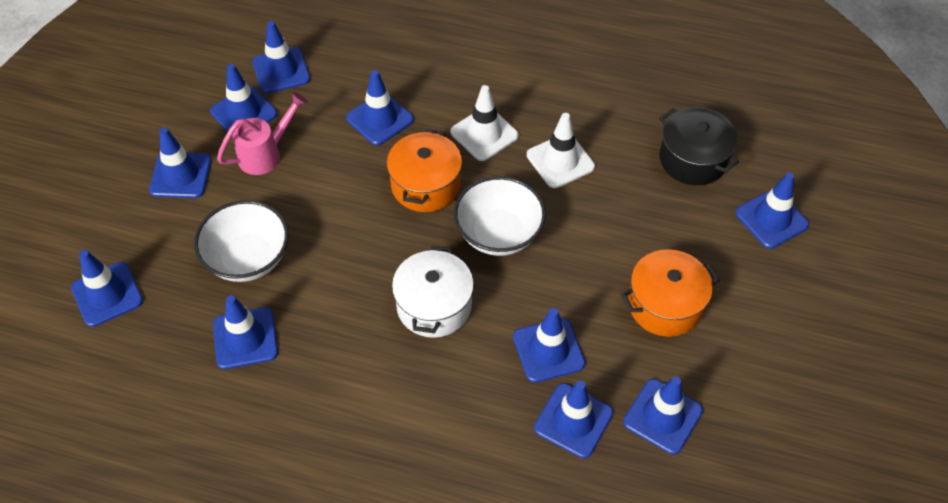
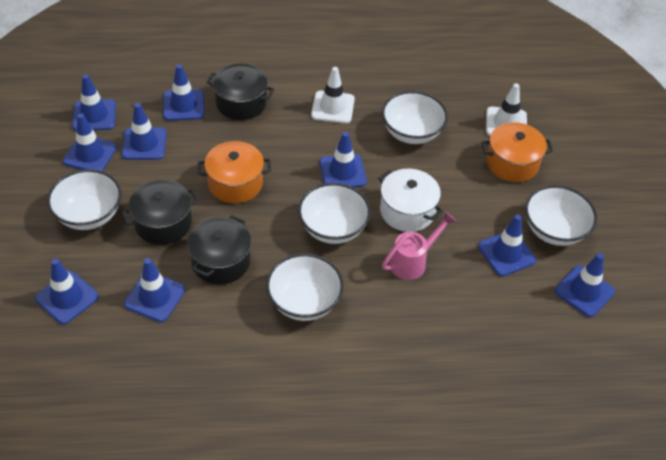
black pot: 1 -> 3
blue traffic cone: 10 -> 9
white bowl: 2 -> 5

